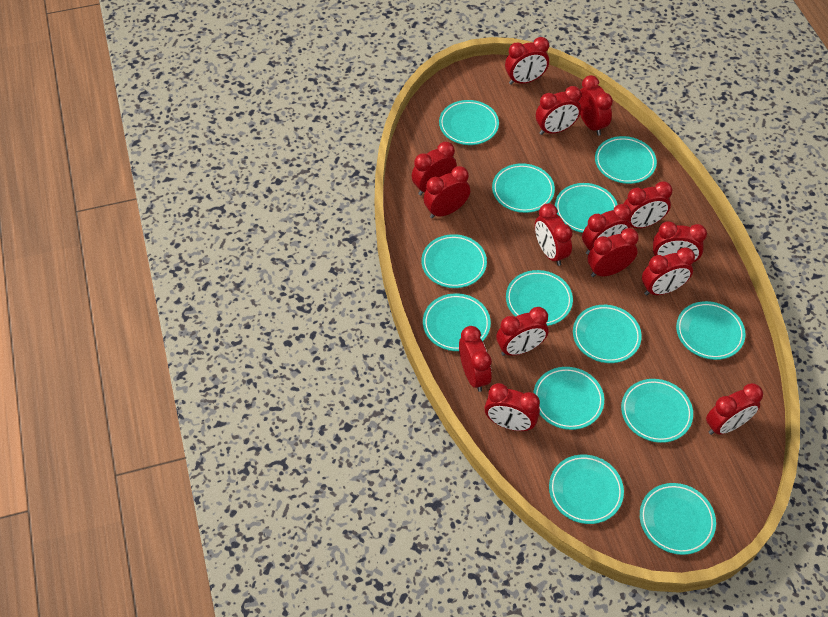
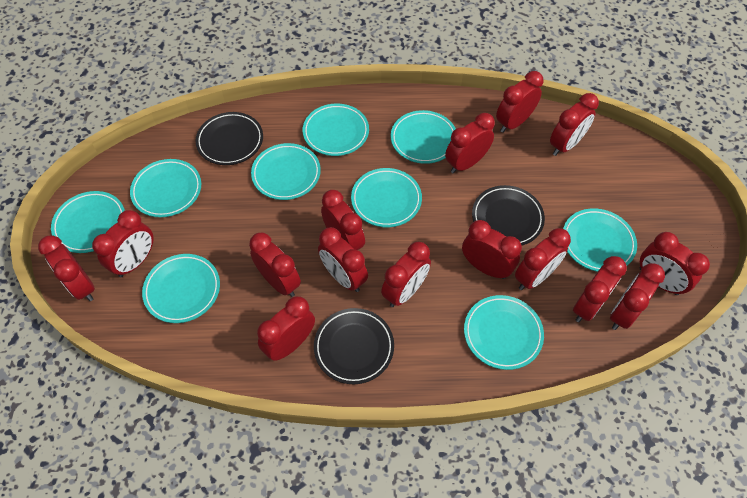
black plate: 0 -> 3
turquoise plate: 13 -> 9

